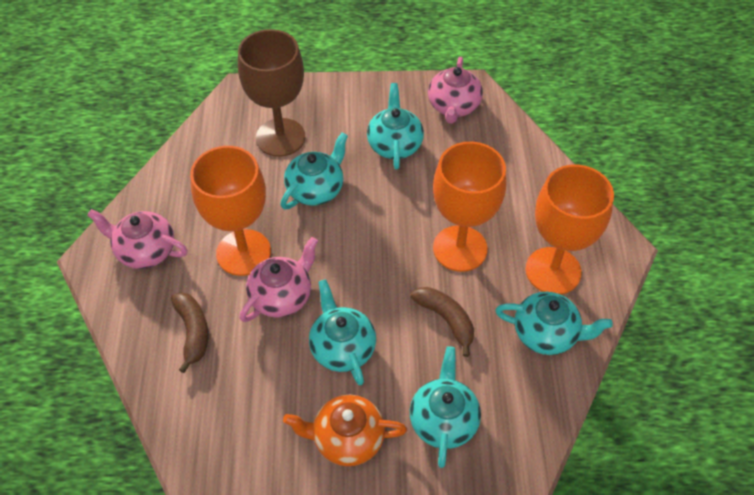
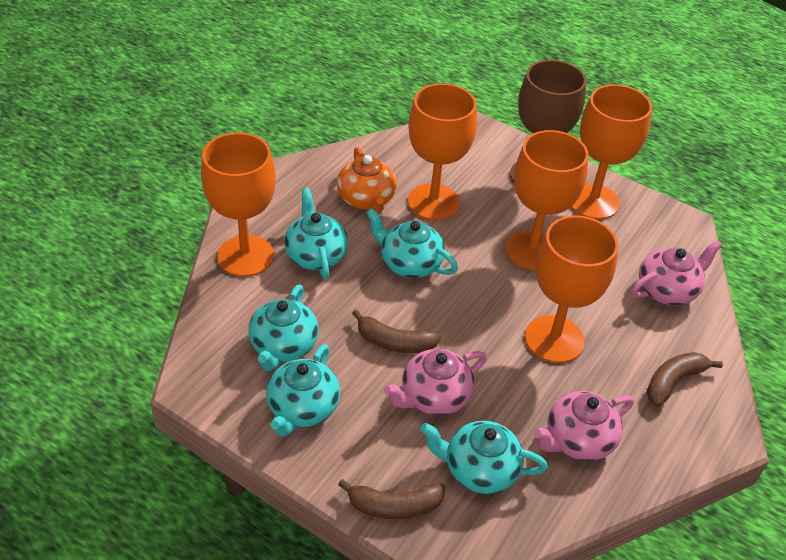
brown banana: 2 -> 3
orange goblet: 3 -> 5

